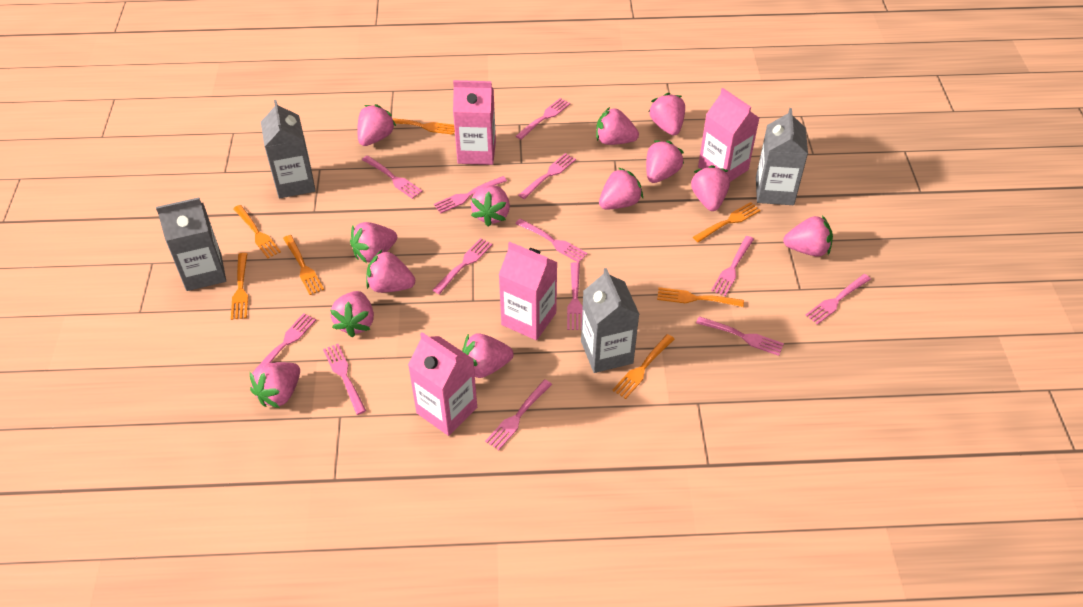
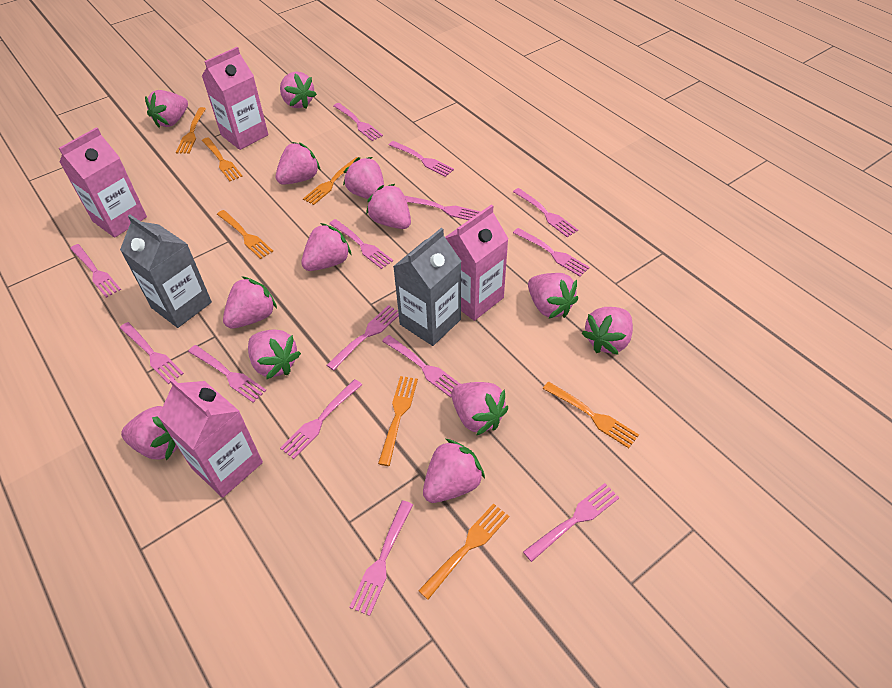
grey carton: 4 -> 2
pink fork: 13 -> 14

